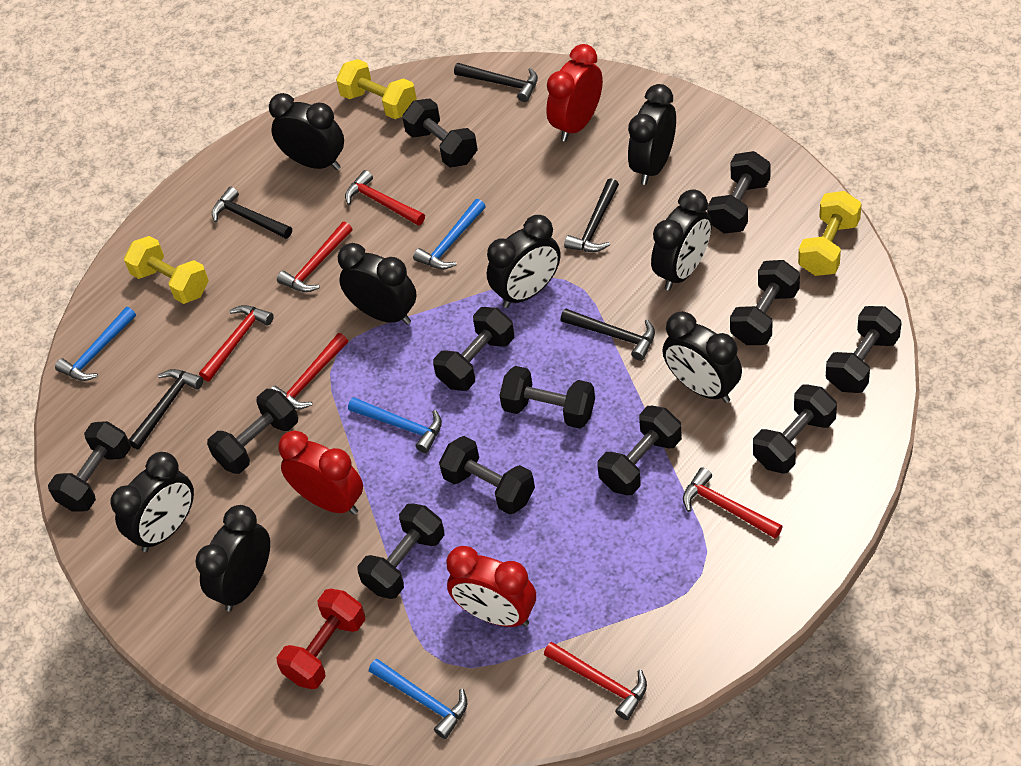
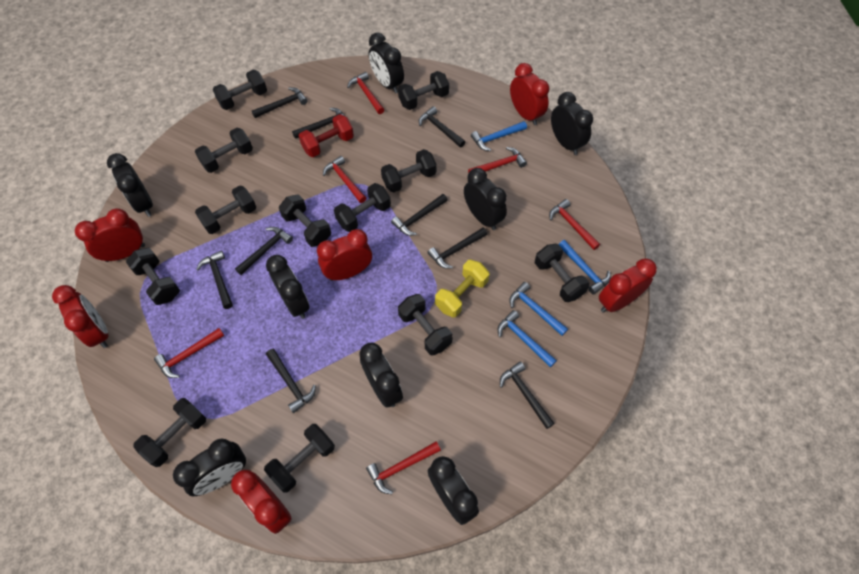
black hammer: 5 -> 9
red clock: 3 -> 6
yellow dumbbell: 3 -> 1

